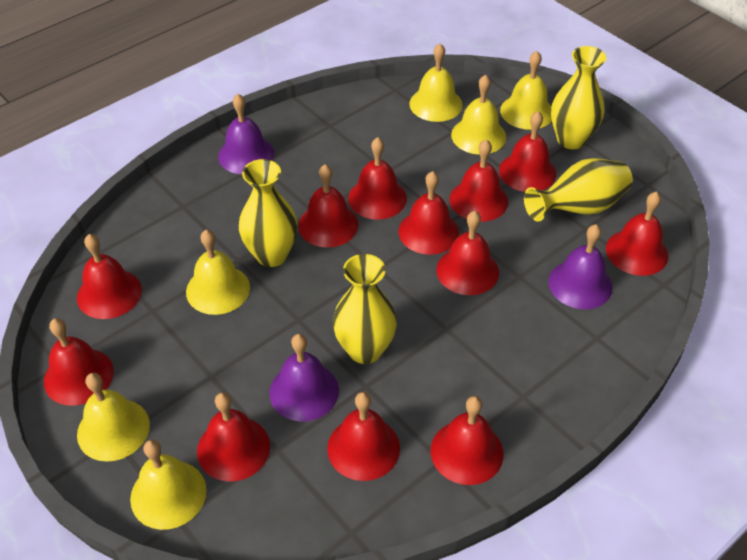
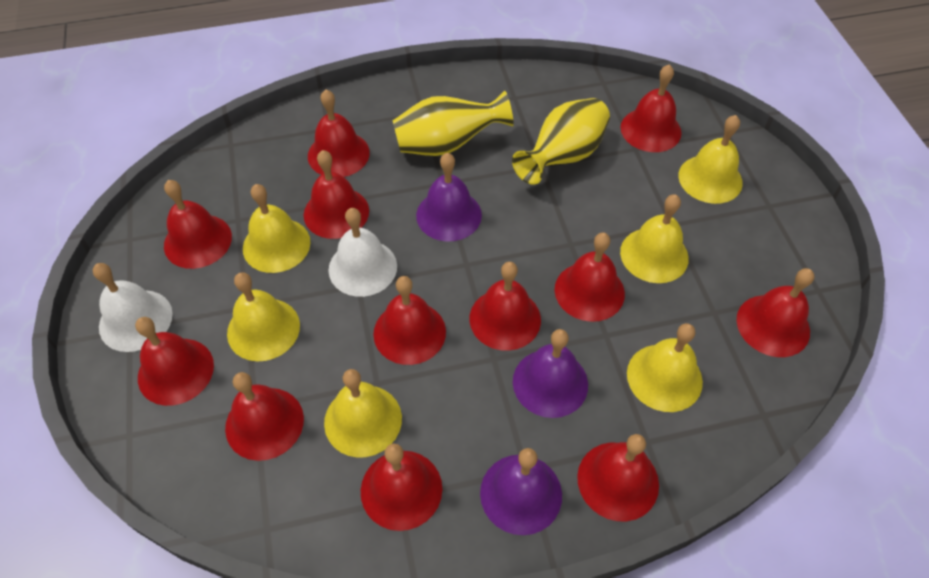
white bell: 0 -> 2
yellow vase: 4 -> 2

